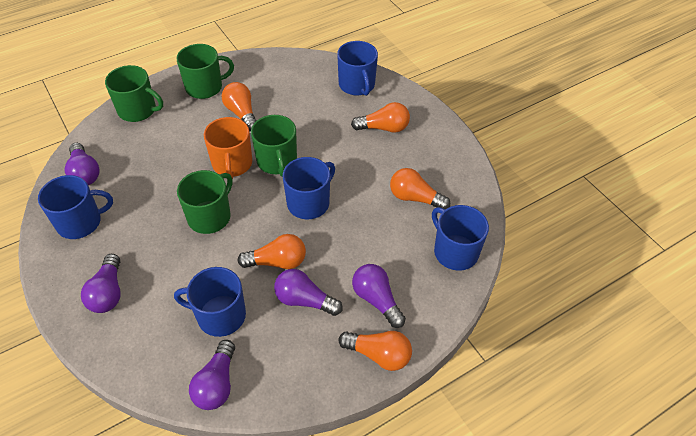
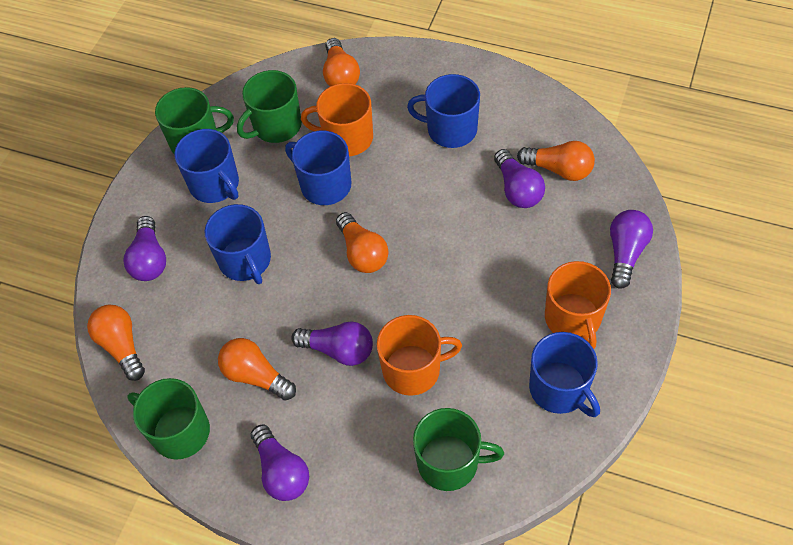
orange mug: 1 -> 3

